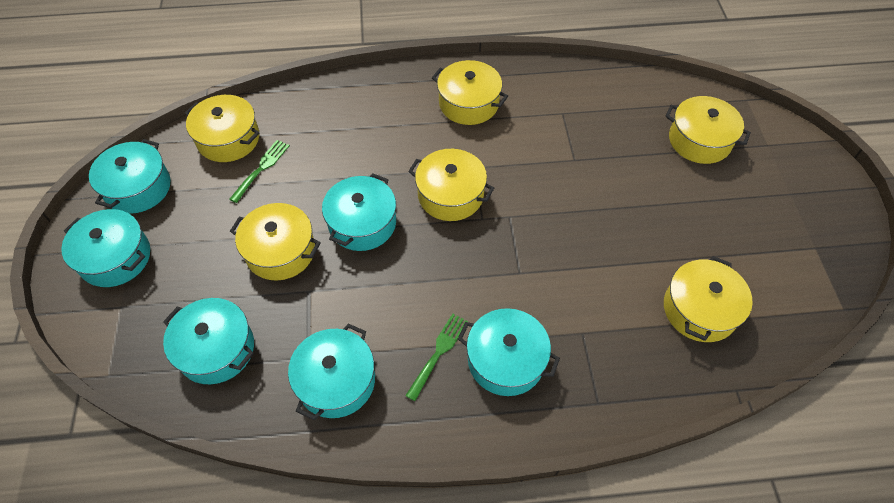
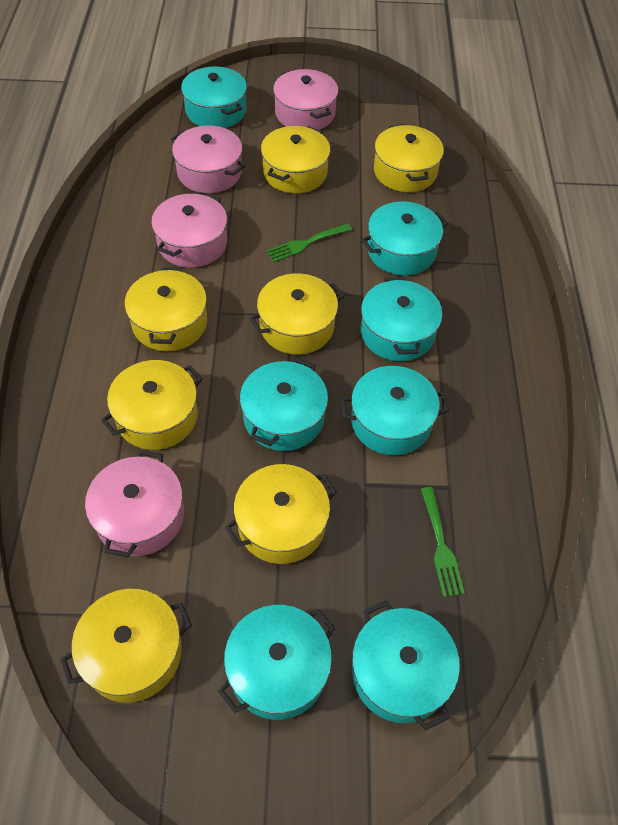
pink pot: 0 -> 4
turquoise pot: 6 -> 7
yellow pot: 6 -> 7

